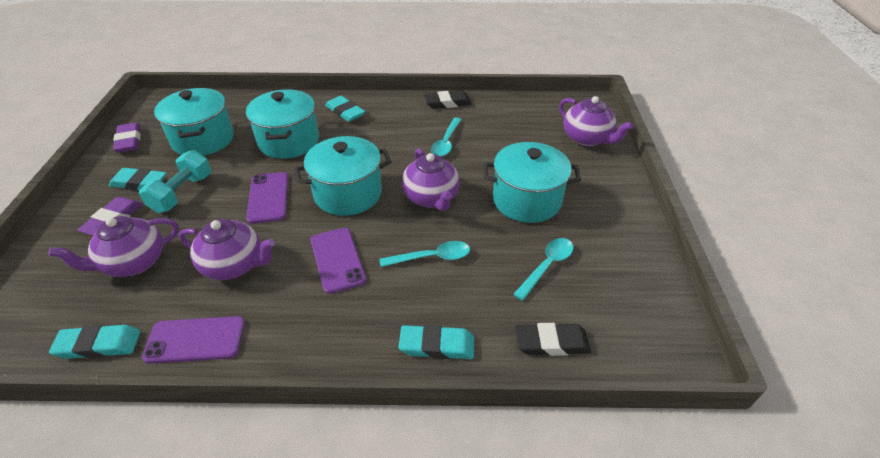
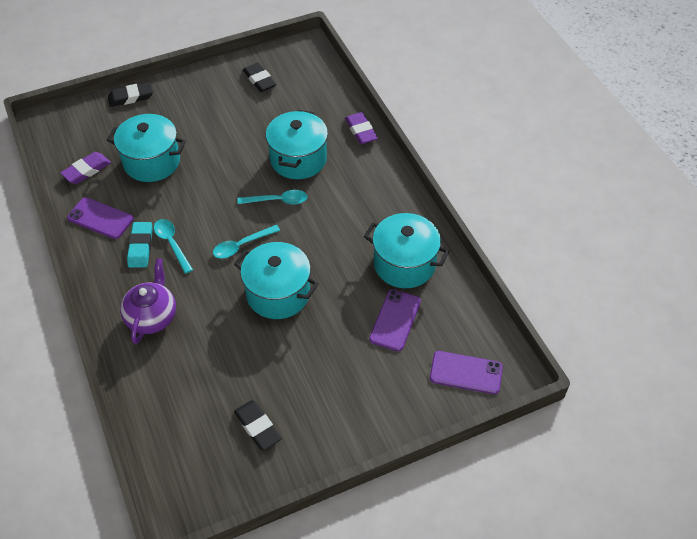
black eraser: 2 -> 3
purple teapot: 4 -> 1
turquoise dumbbell: 1 -> 0
turquoise eraser: 4 -> 1

